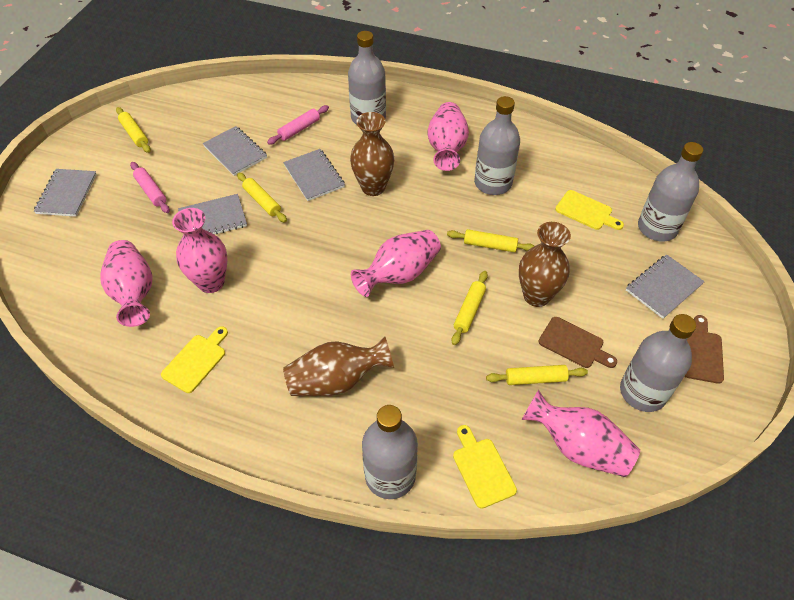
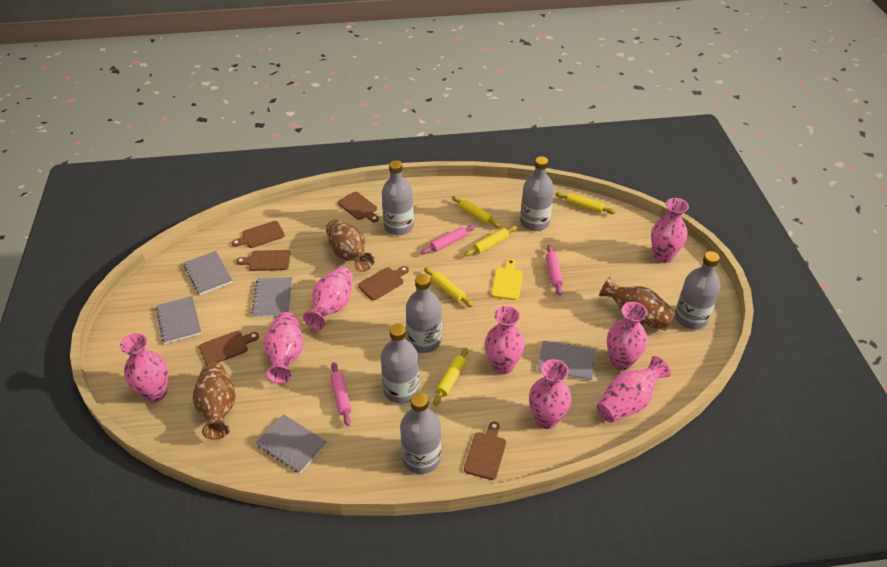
brown cutting board: 2 -> 6
grey bottle: 5 -> 6
pink rolling pin: 2 -> 3
pink vase: 5 -> 8
yellow cutting board: 3 -> 1

